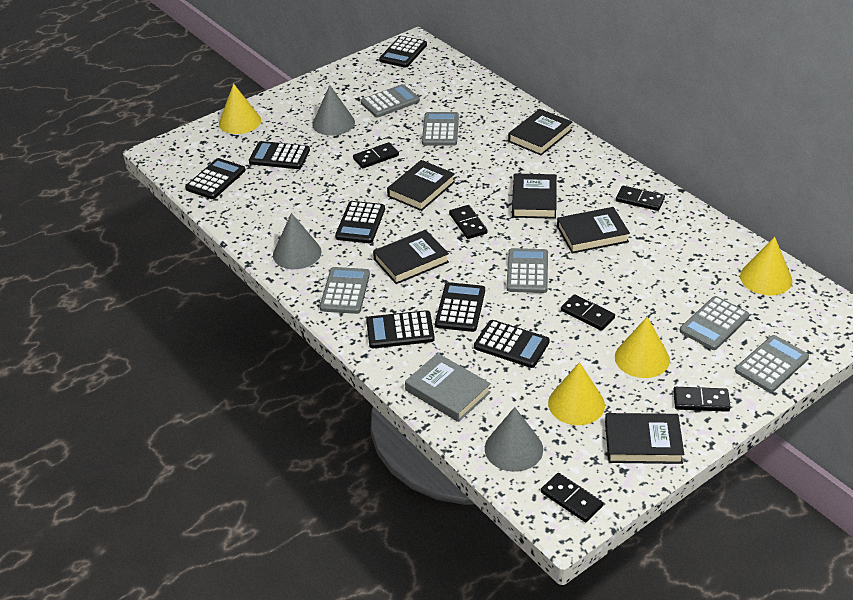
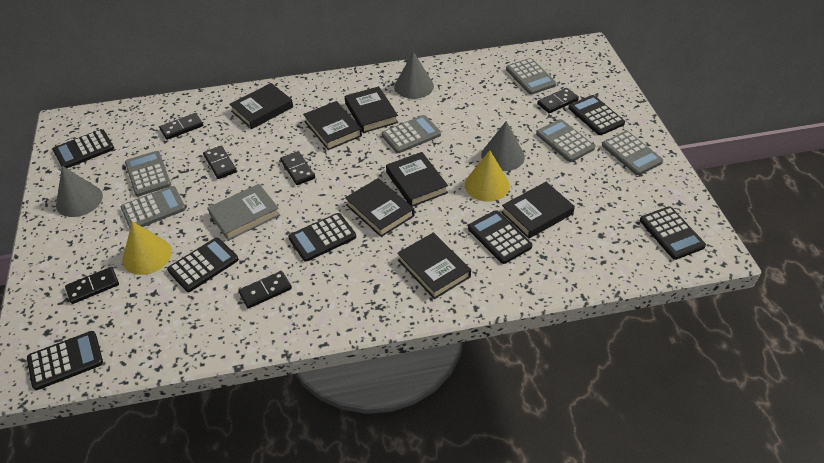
black book: 6 -> 7
yellow cone: 4 -> 2

